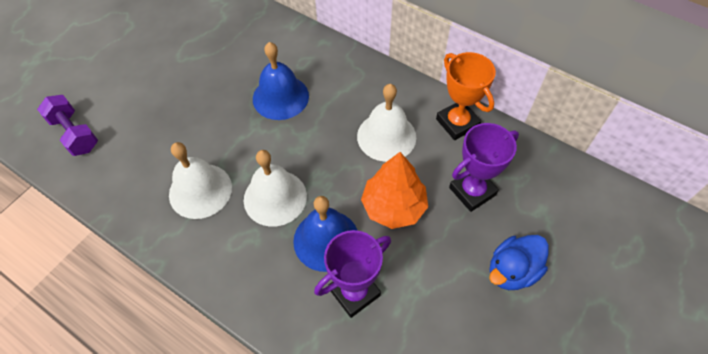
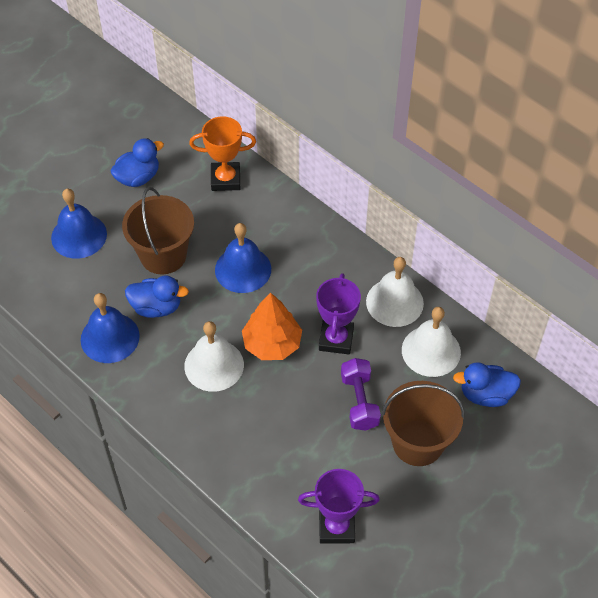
blue bell: 2 -> 3
blue duck: 1 -> 3
brown bucket: 0 -> 2

